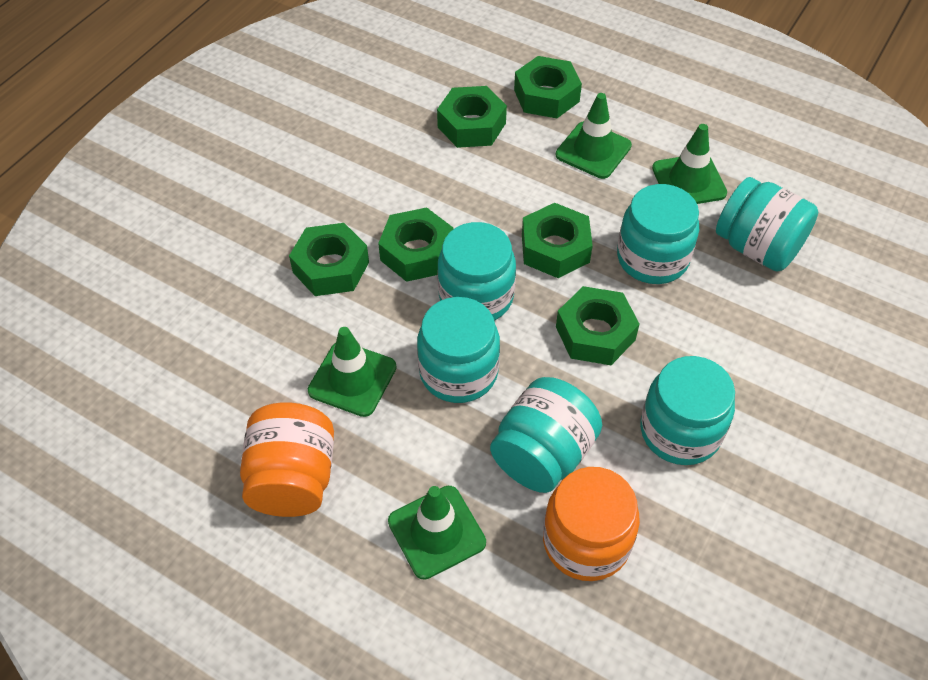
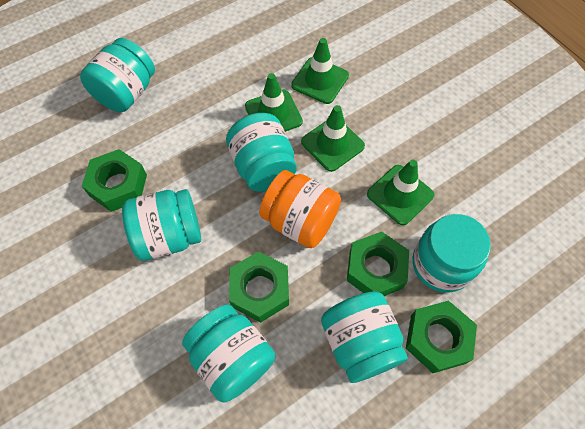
green nut: 6 -> 4
orange jar: 2 -> 1

